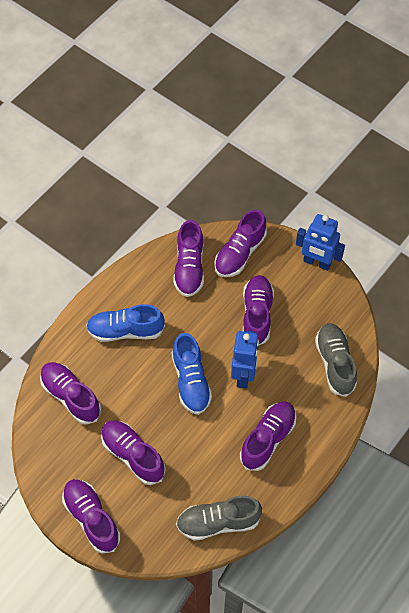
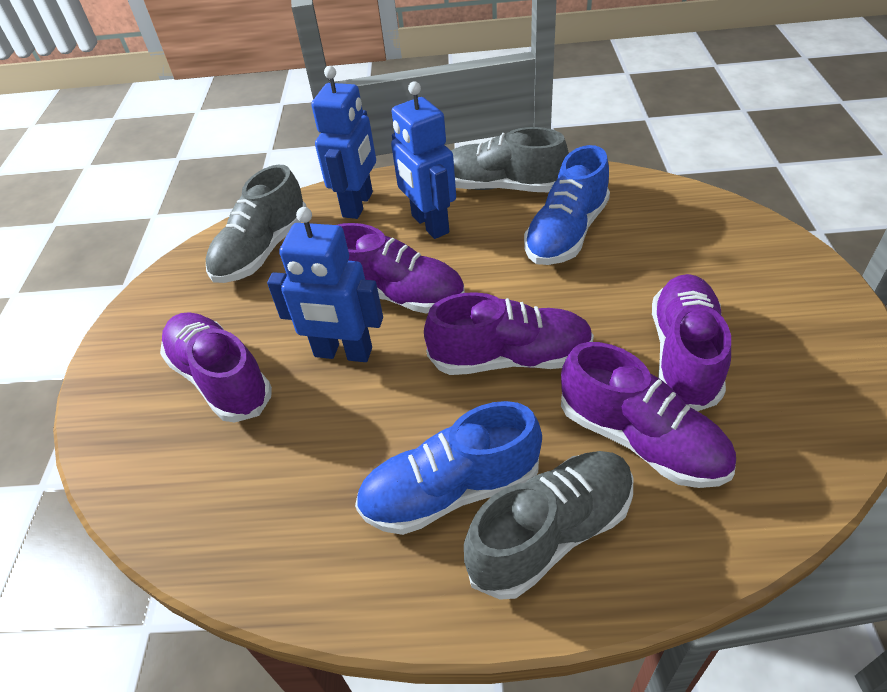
blue robot: 2 -> 3
grey shoe: 2 -> 3
purple shoe: 7 -> 5

